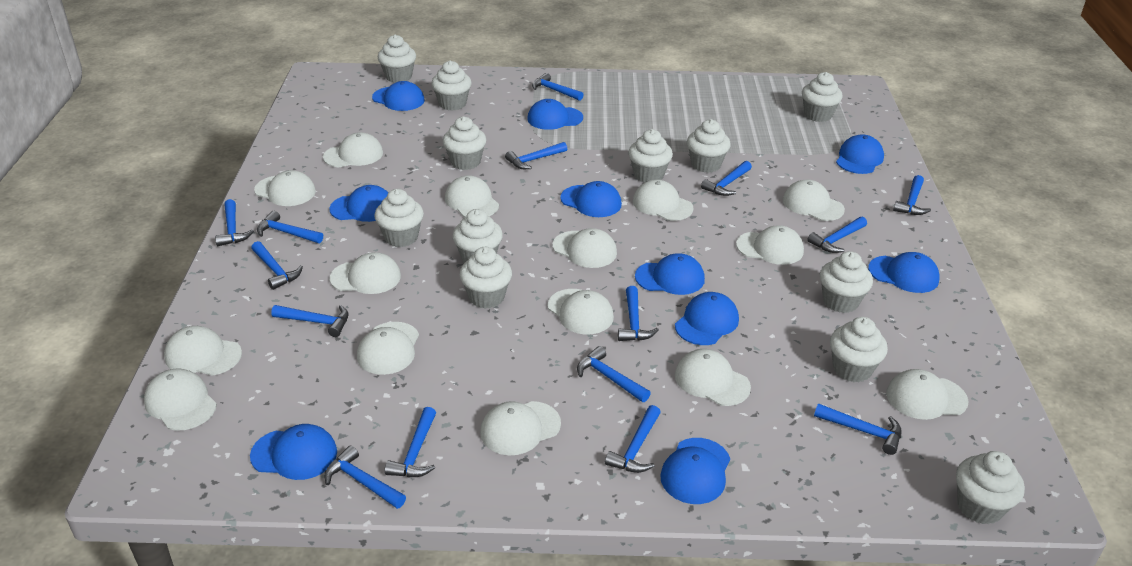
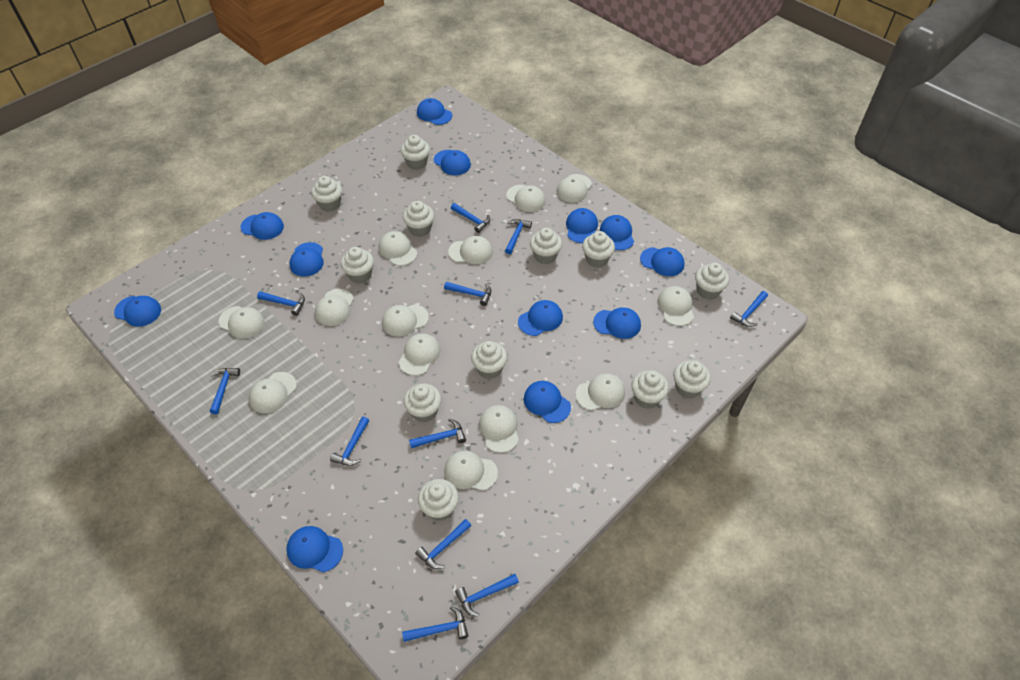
blue cap: 10 -> 12
blue hammer: 15 -> 11
white cap: 15 -> 13

